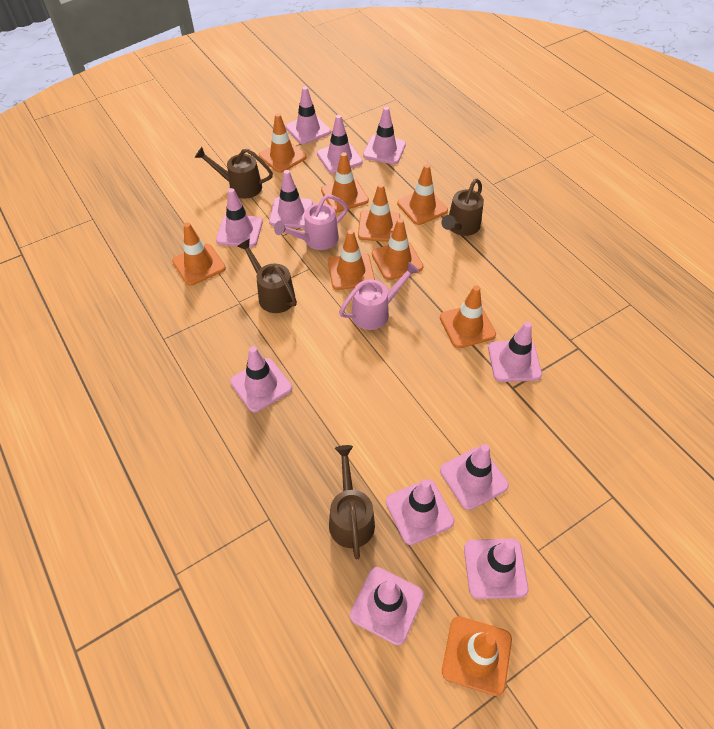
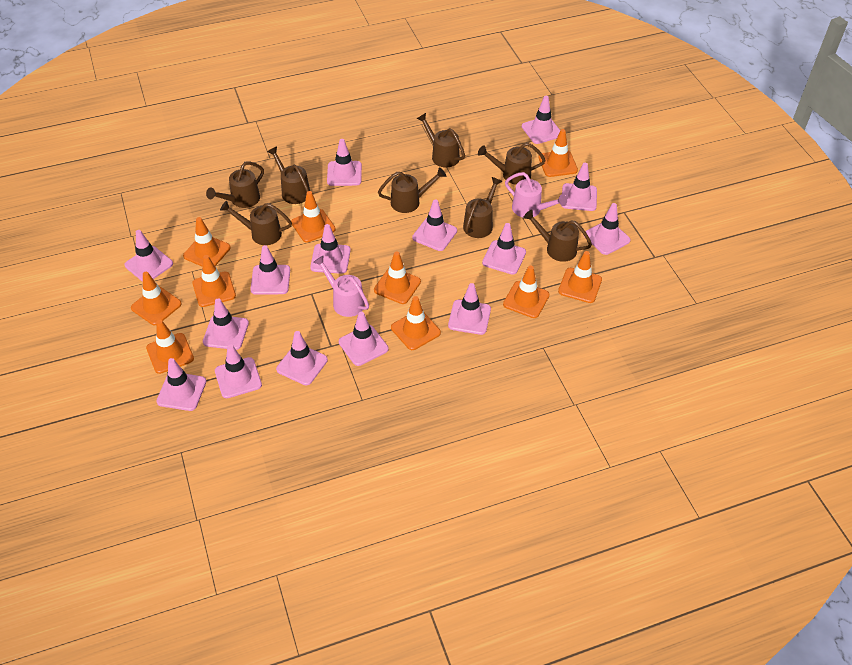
brown watering can: 4 -> 8
orange traffic cone: 9 -> 10
pink traffic cone: 11 -> 15

